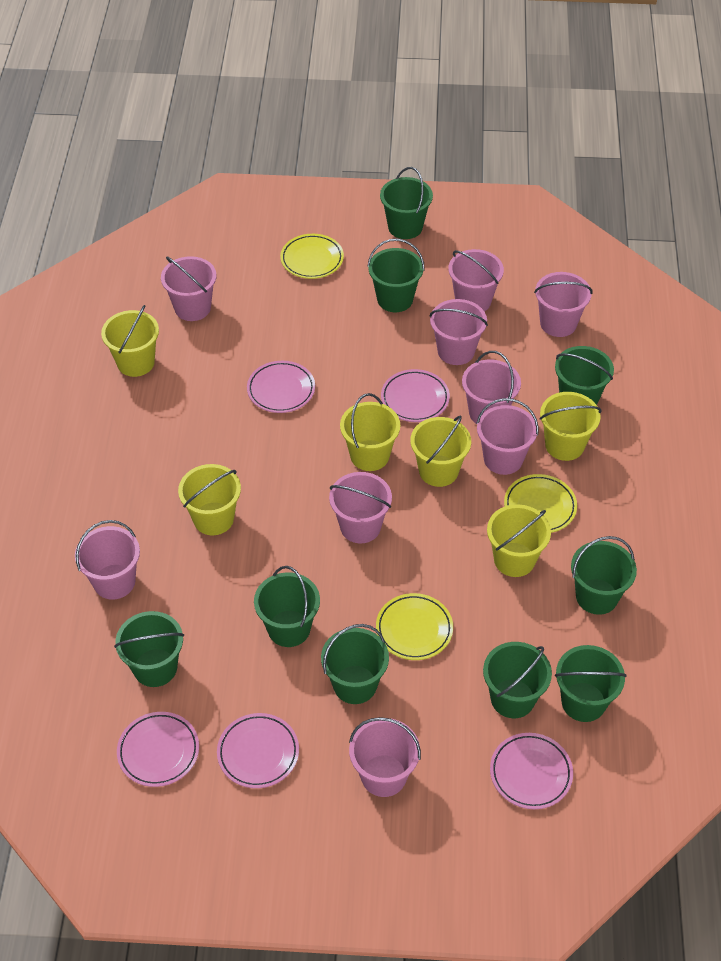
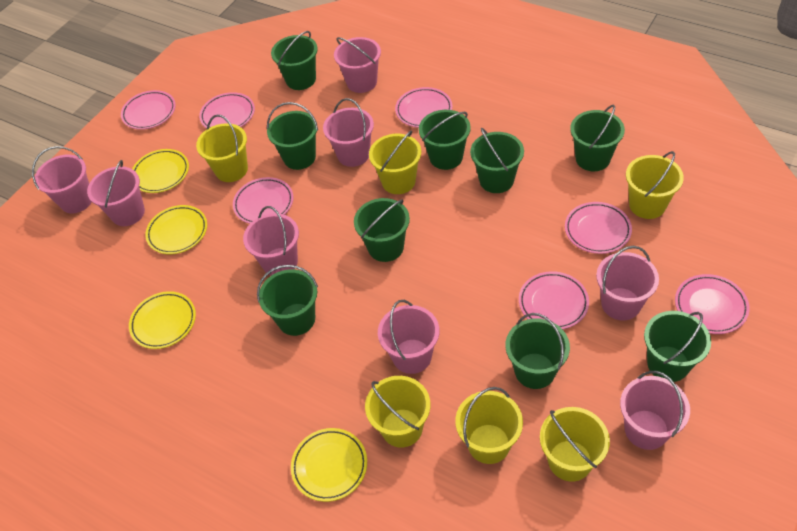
pink bucket: 9 -> 8
pink plate: 5 -> 7
yellow plate: 3 -> 4

